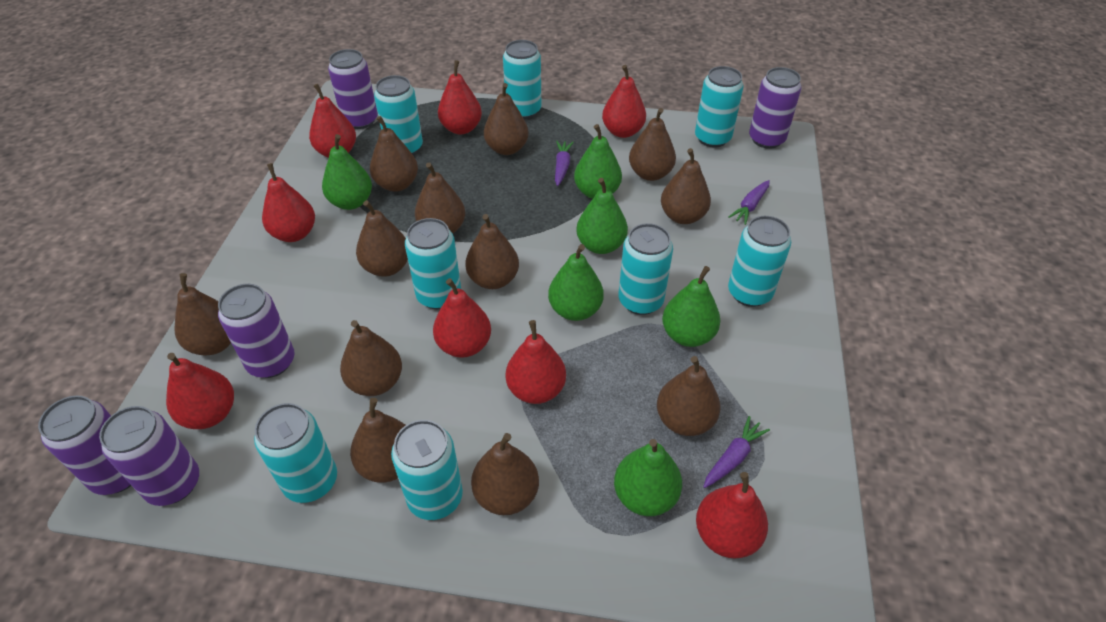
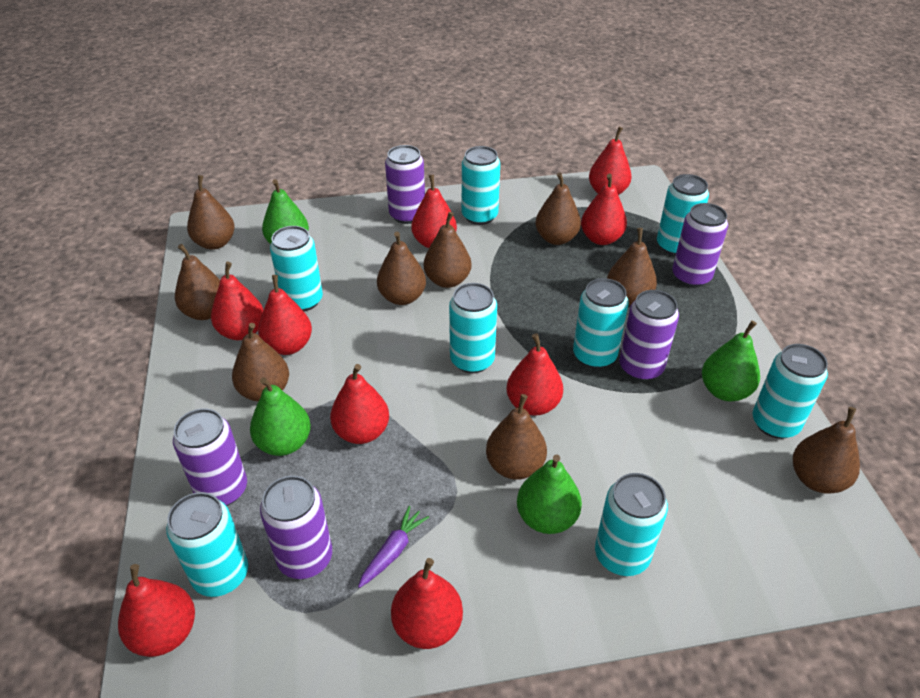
brown pear: 12 -> 9
green pear: 6 -> 4
purple carrot: 3 -> 1
red pear: 8 -> 9

